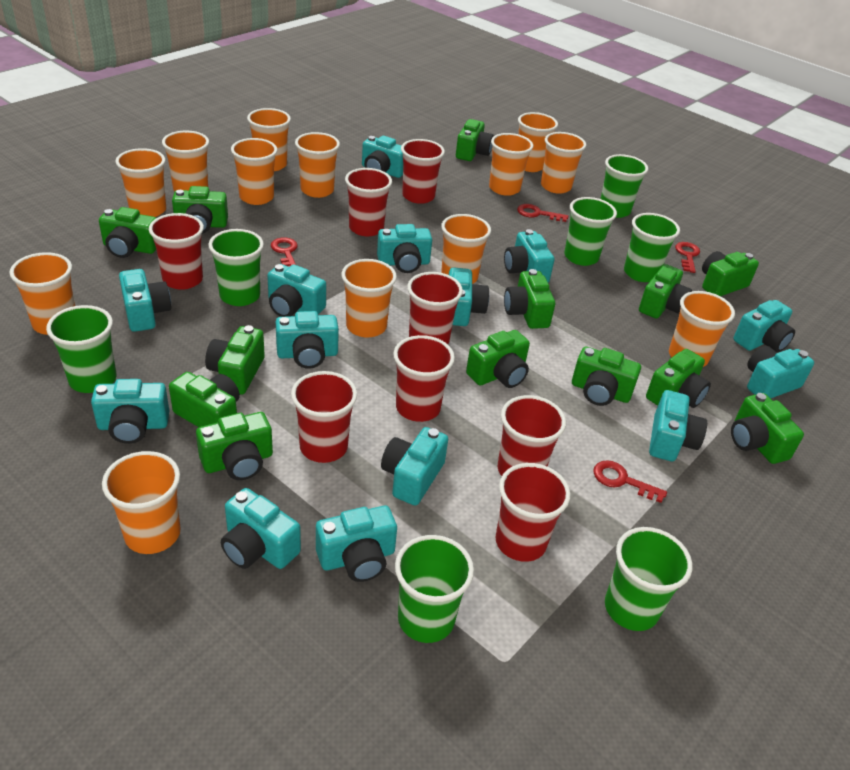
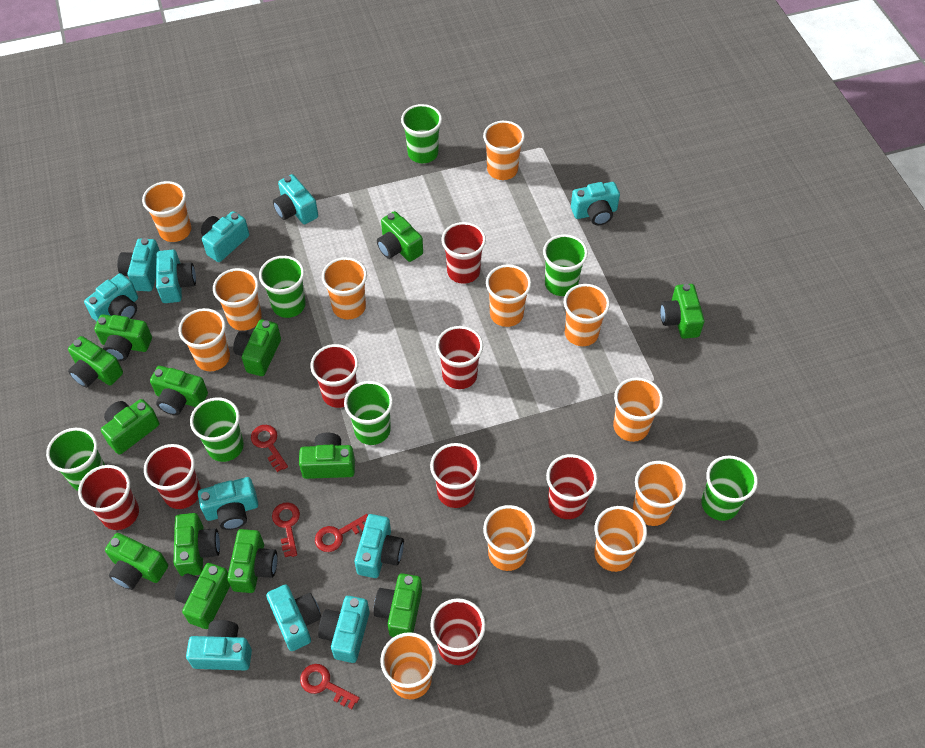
orange cup: 13 -> 12
turquoise camera: 14 -> 11

